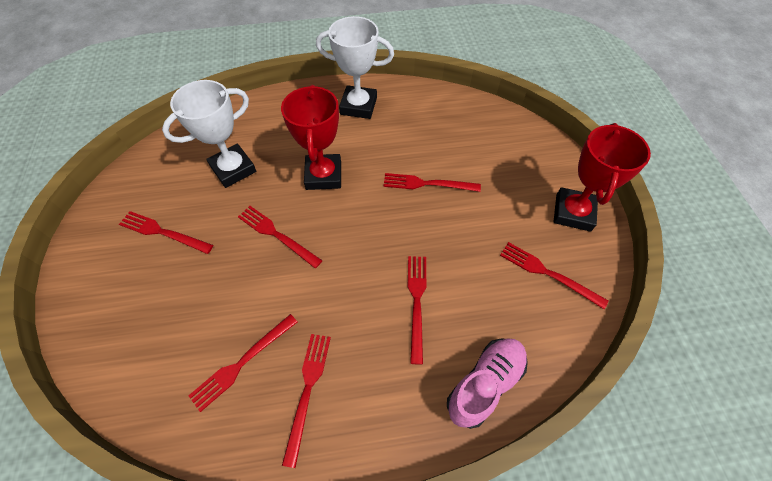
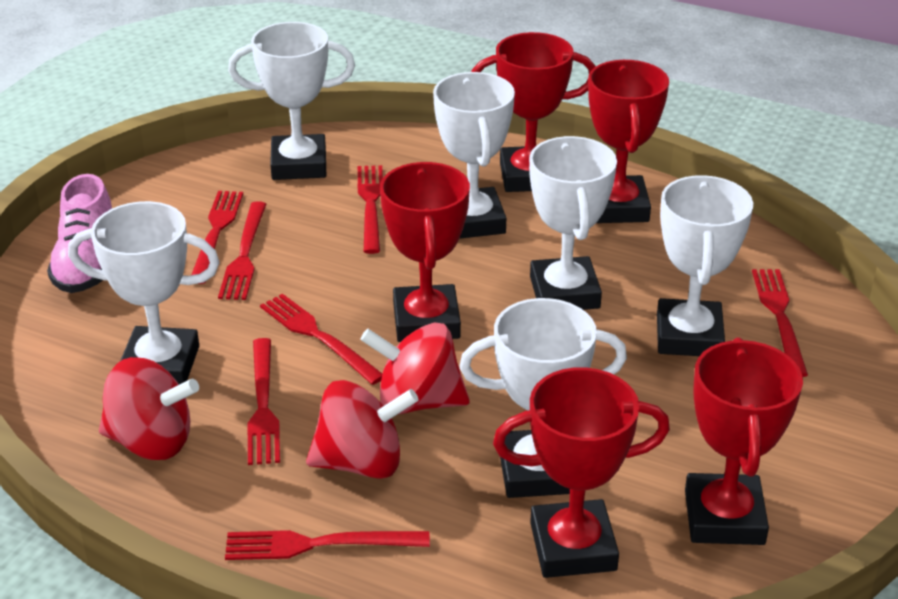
red spinning top: 0 -> 3
red trophy: 2 -> 5
white trophy: 2 -> 6

